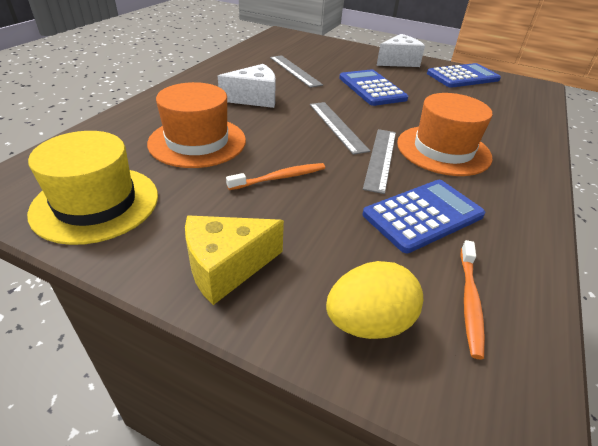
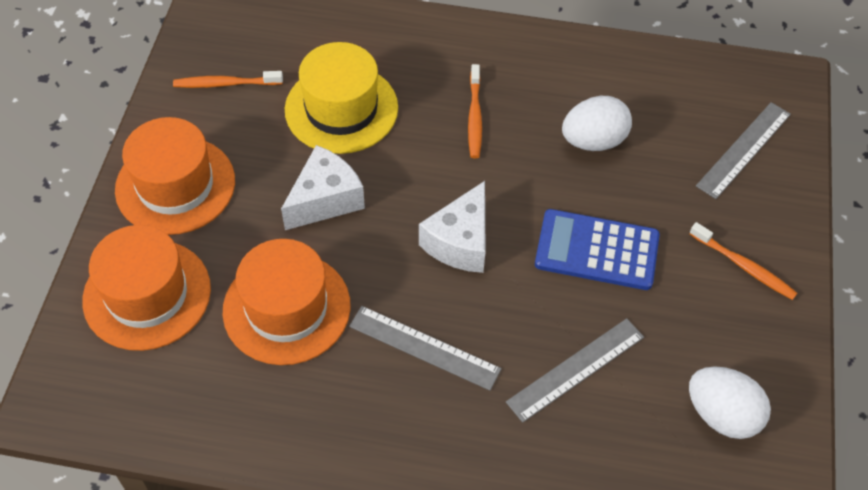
blue calculator: 3 -> 1
orange hat: 2 -> 3
orange toothbrush: 2 -> 3
white egg: 0 -> 2
yellow cheese: 1 -> 0
yellow egg: 1 -> 0

